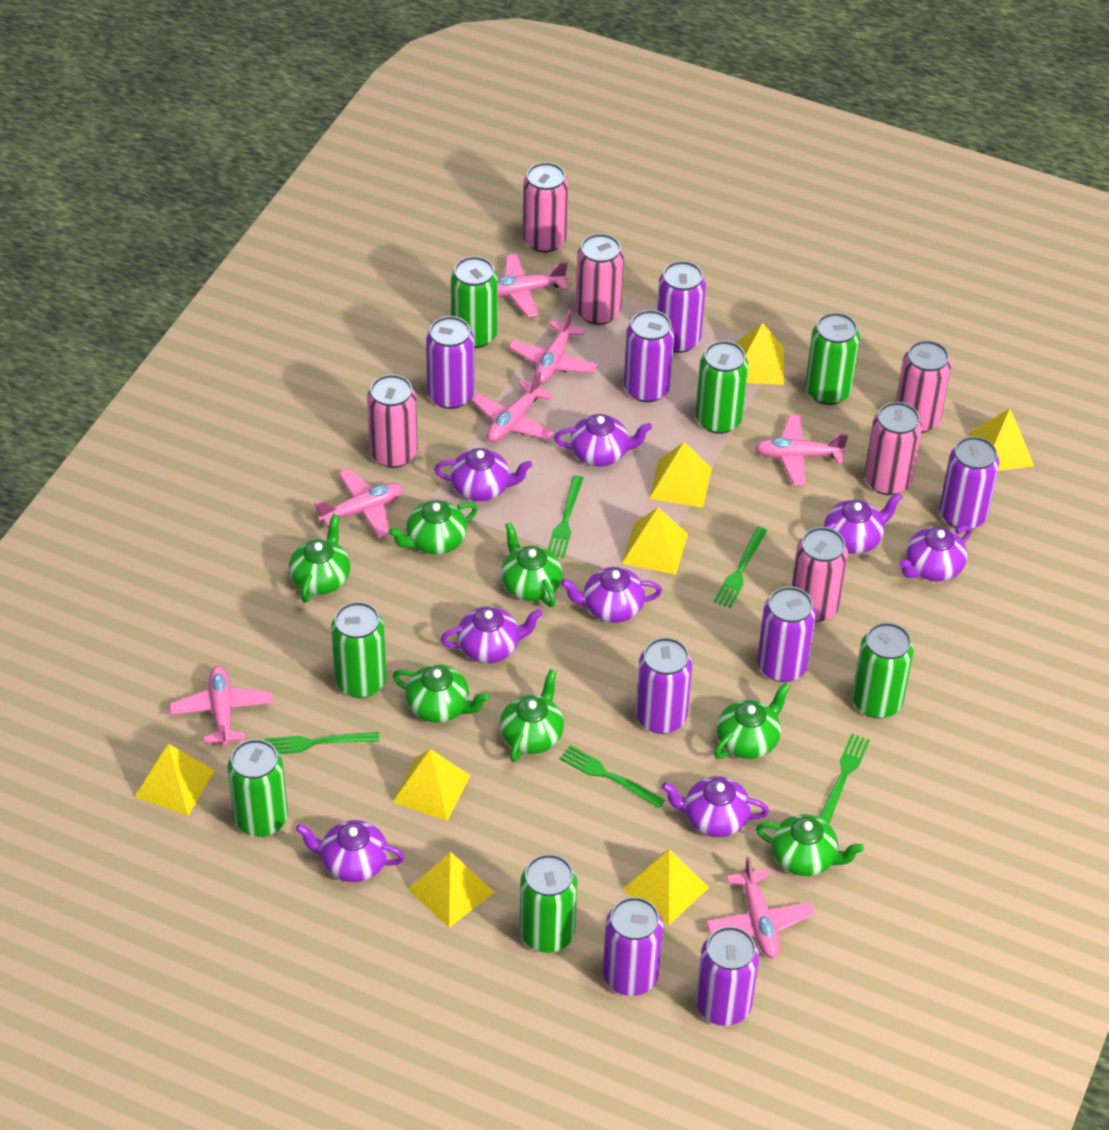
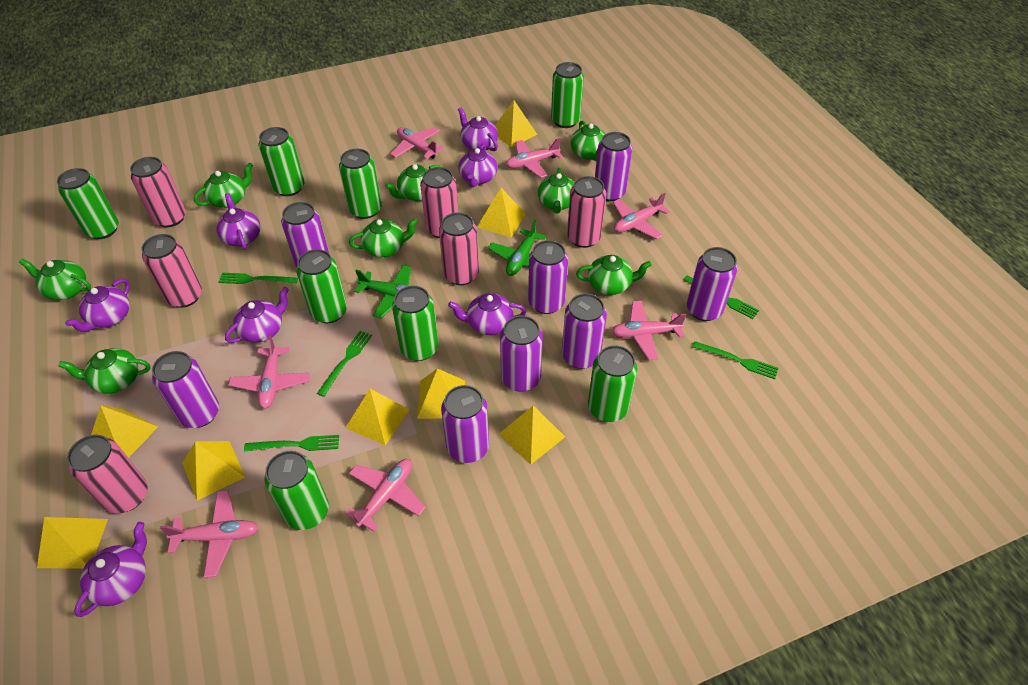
green can: 7 -> 8
green plane: 0 -> 2
green teapot: 7 -> 8
purple teapot: 8 -> 7

